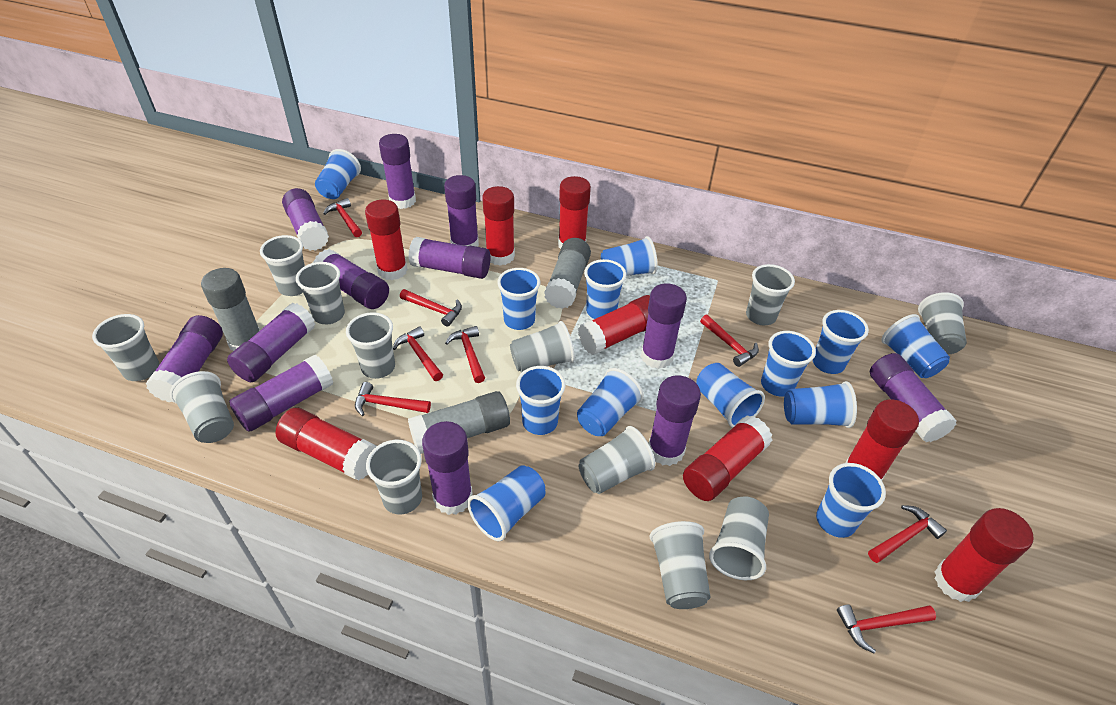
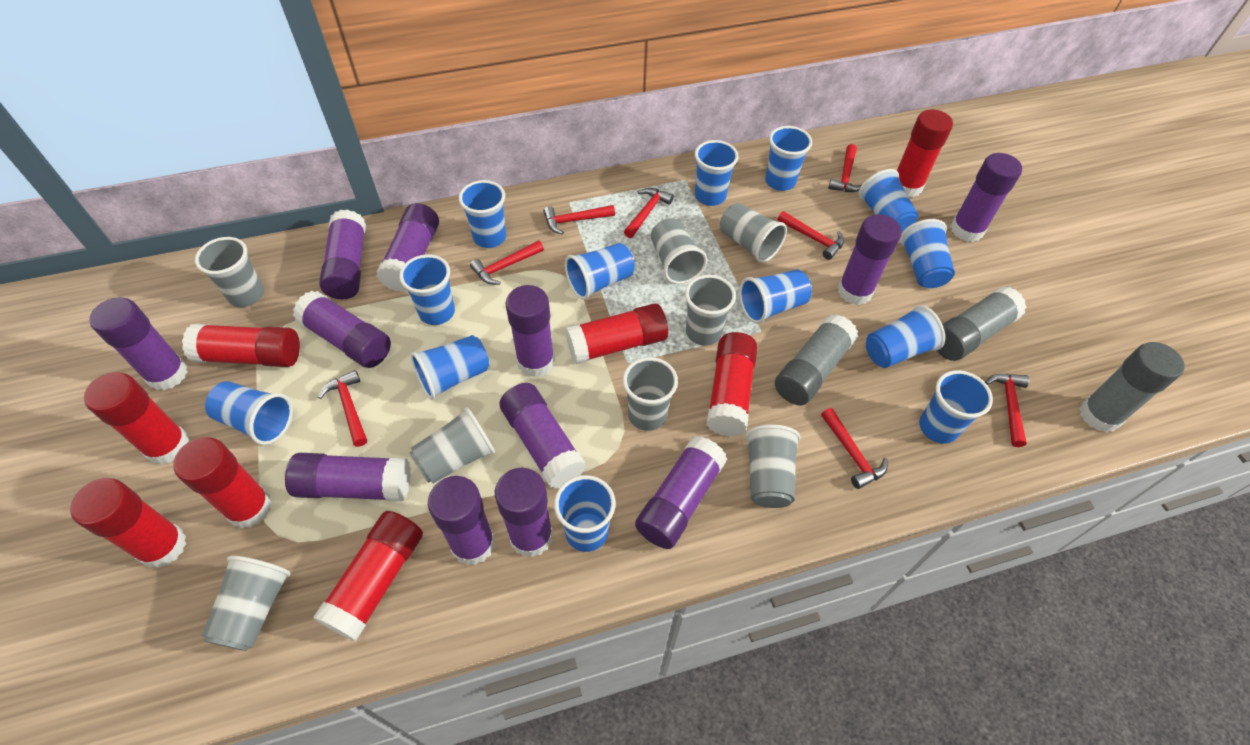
grey cup: 12 -> 8

